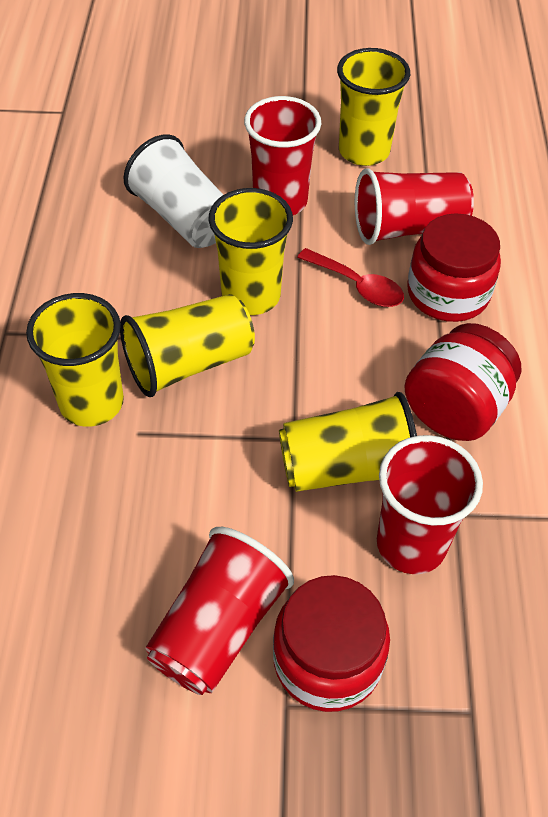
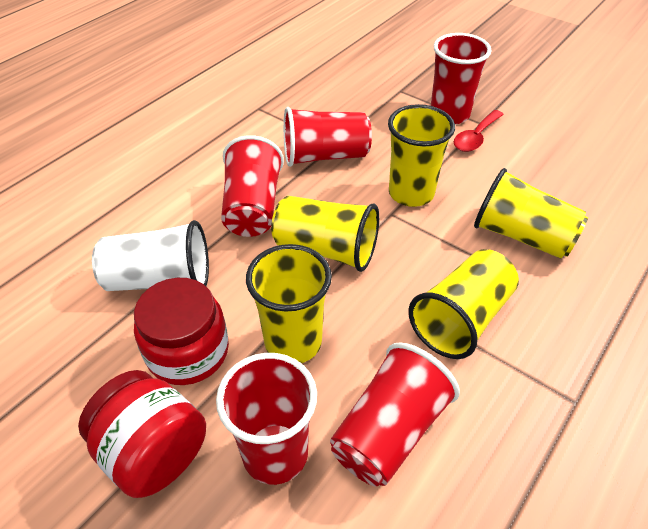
red cup: 4 -> 5
red jar: 3 -> 2

